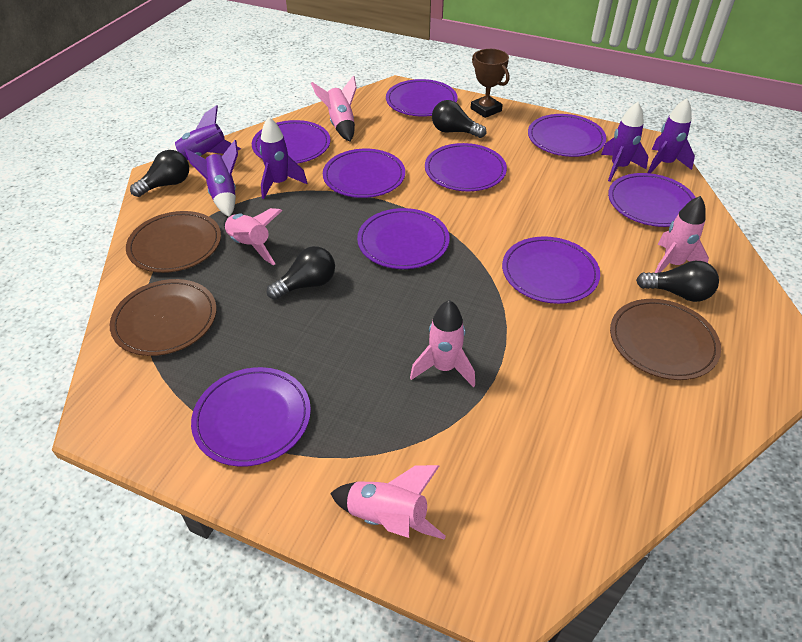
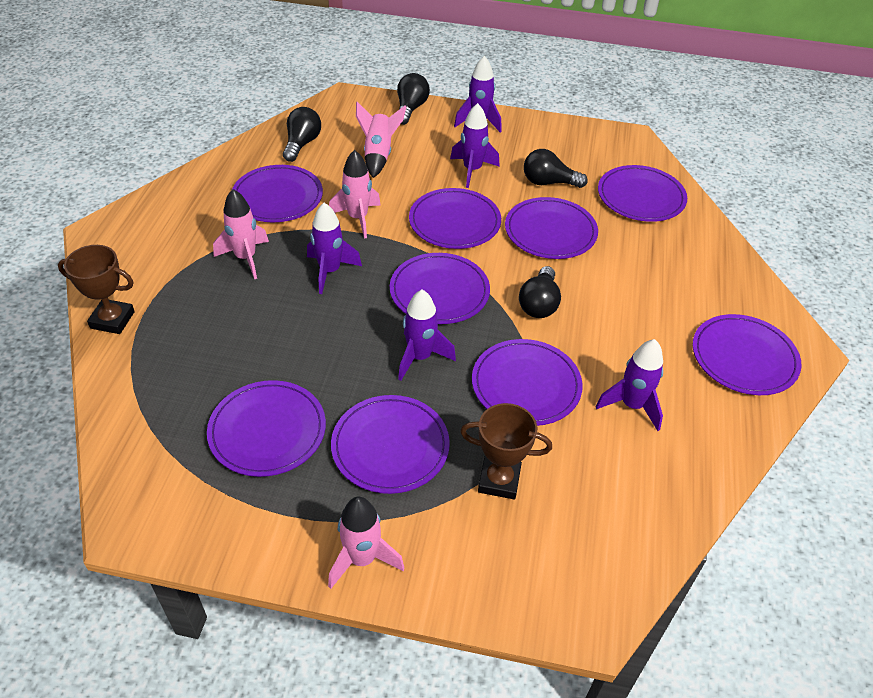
brown plate: 3 -> 0
brown trophy: 1 -> 2
pink rocket: 5 -> 4

